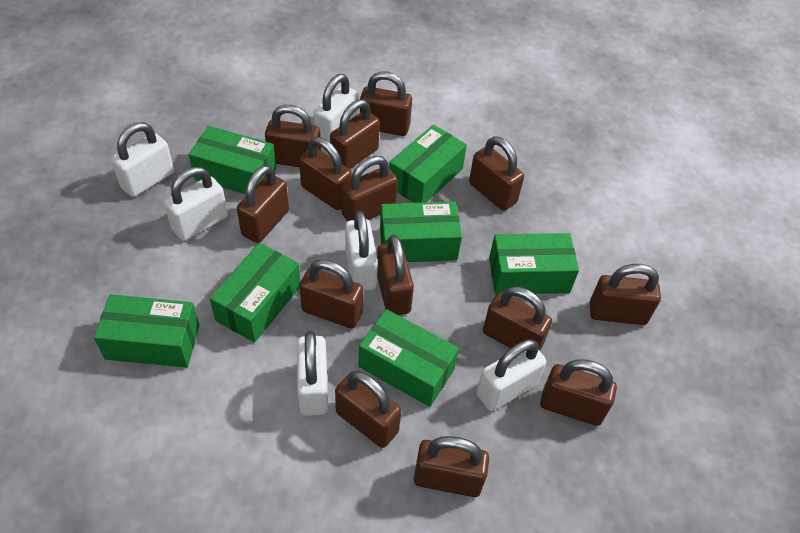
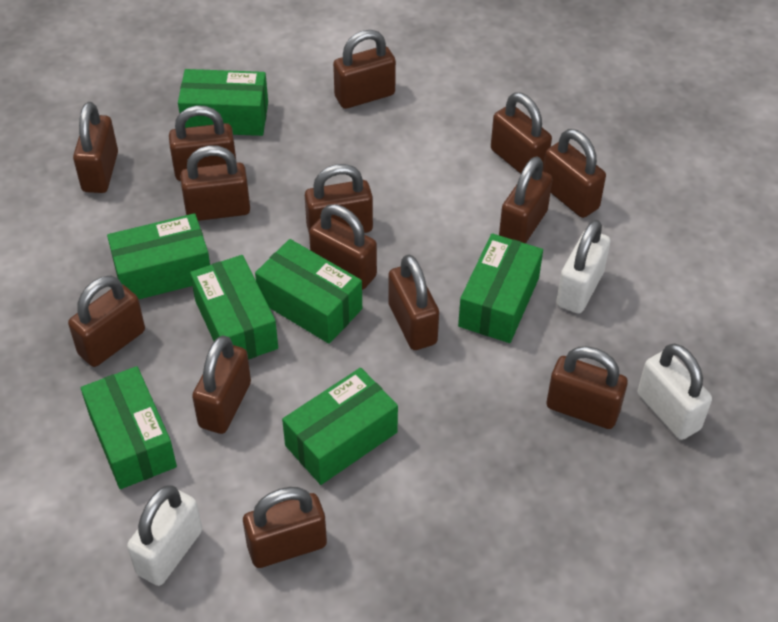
white padlock: 6 -> 3

